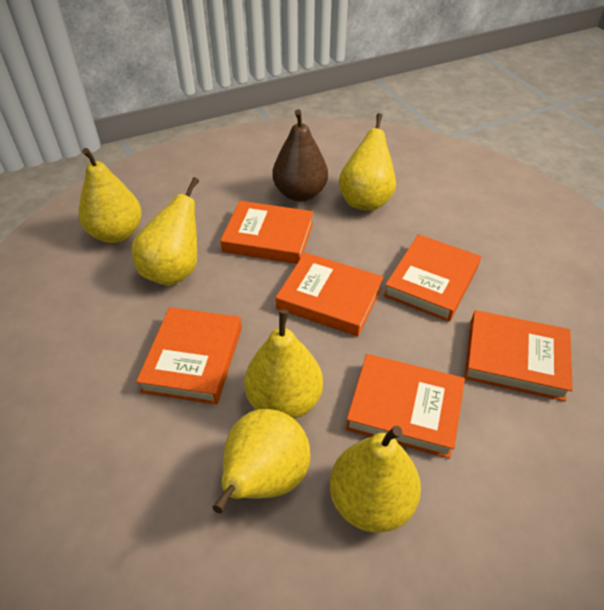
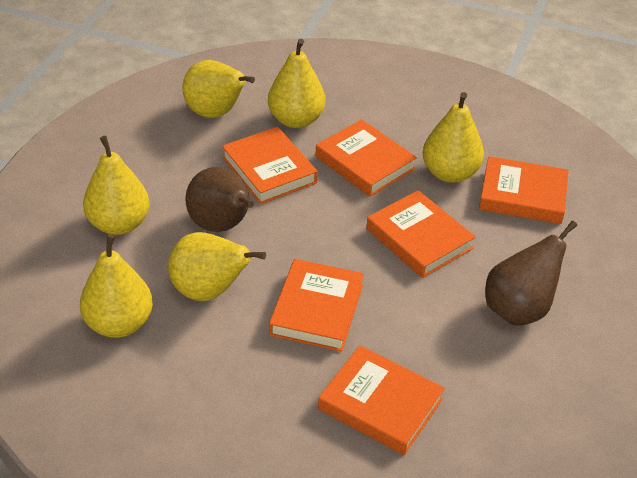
brown pear: 1 -> 2

